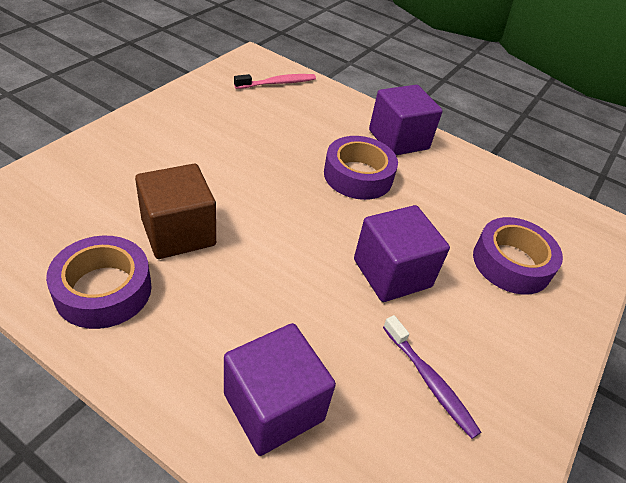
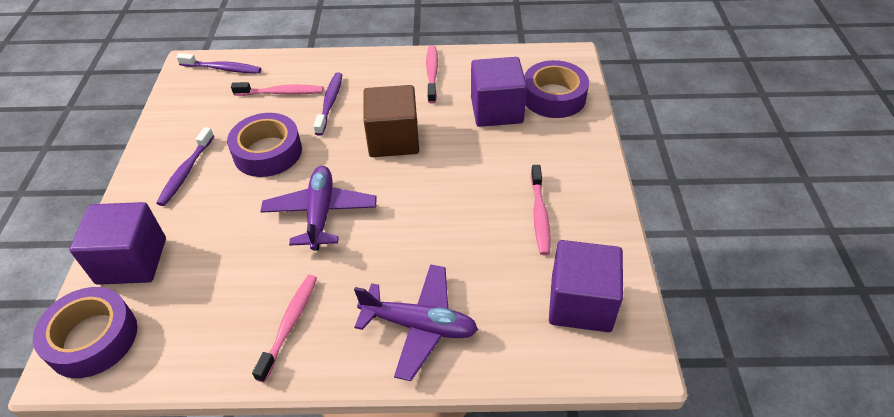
pink toothbrush: 1 -> 4
purple plane: 0 -> 2
purple toothbrush: 1 -> 3

